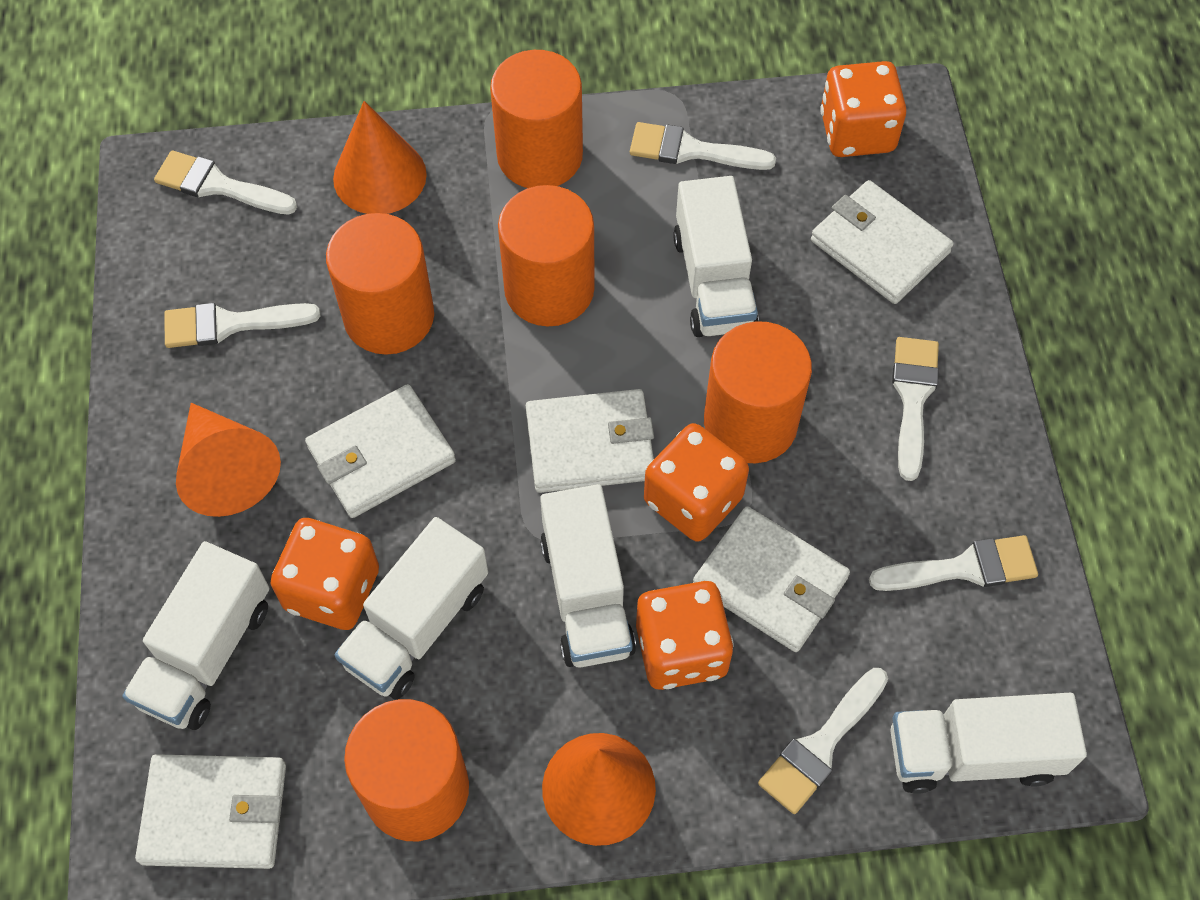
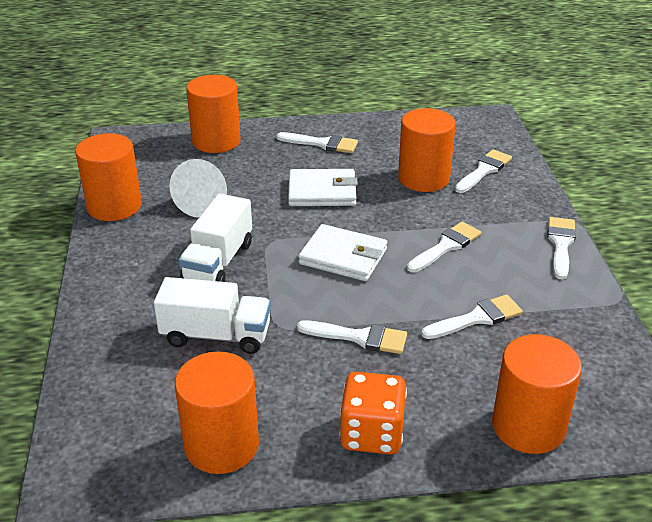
orange cone: 3 -> 0
orange dice: 4 -> 1
white cone: 0 -> 1
white truck: 5 -> 2
white wallet: 5 -> 2

